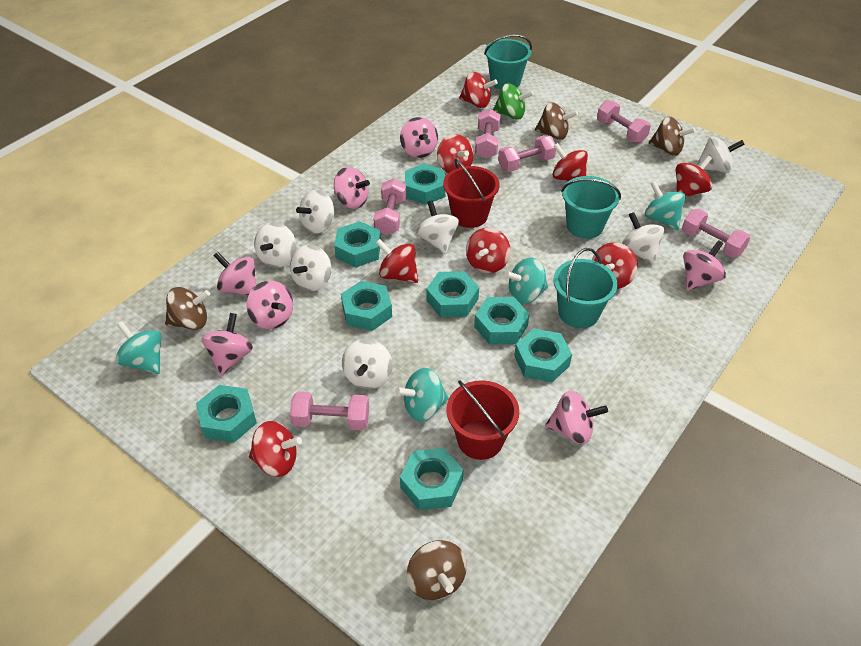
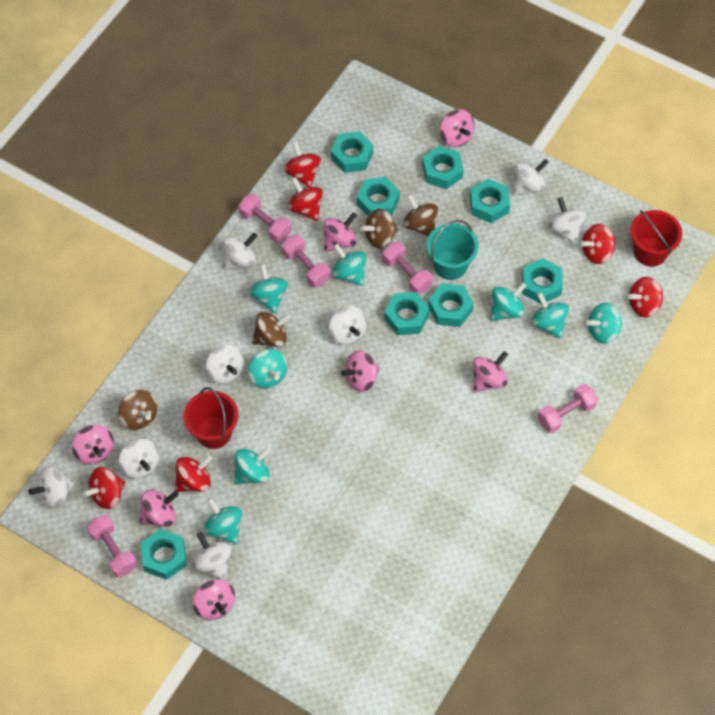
green spinning top: 1 -> 0
pink dumbbell: 6 -> 5
red spinning top: 8 -> 6
turquoise bucket: 3 -> 1
turquoise spinning top: 4 -> 8
white spinning top: 7 -> 8

